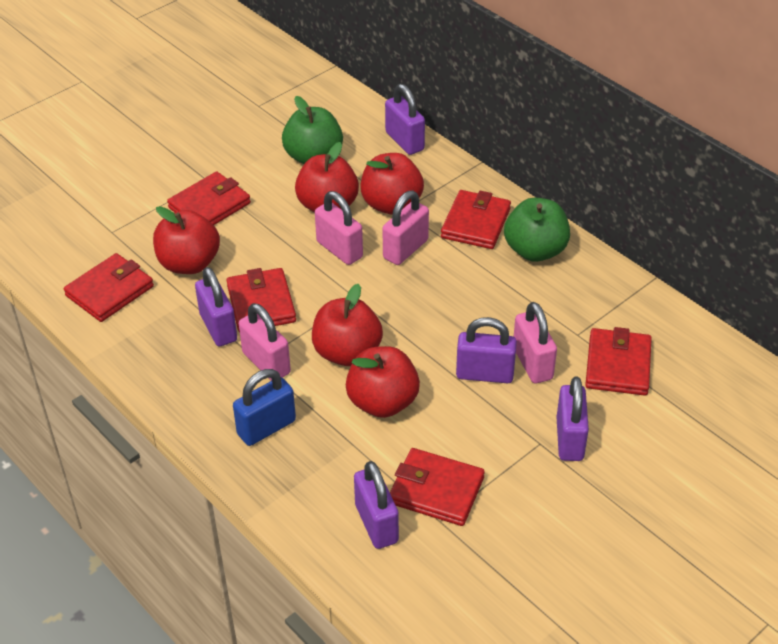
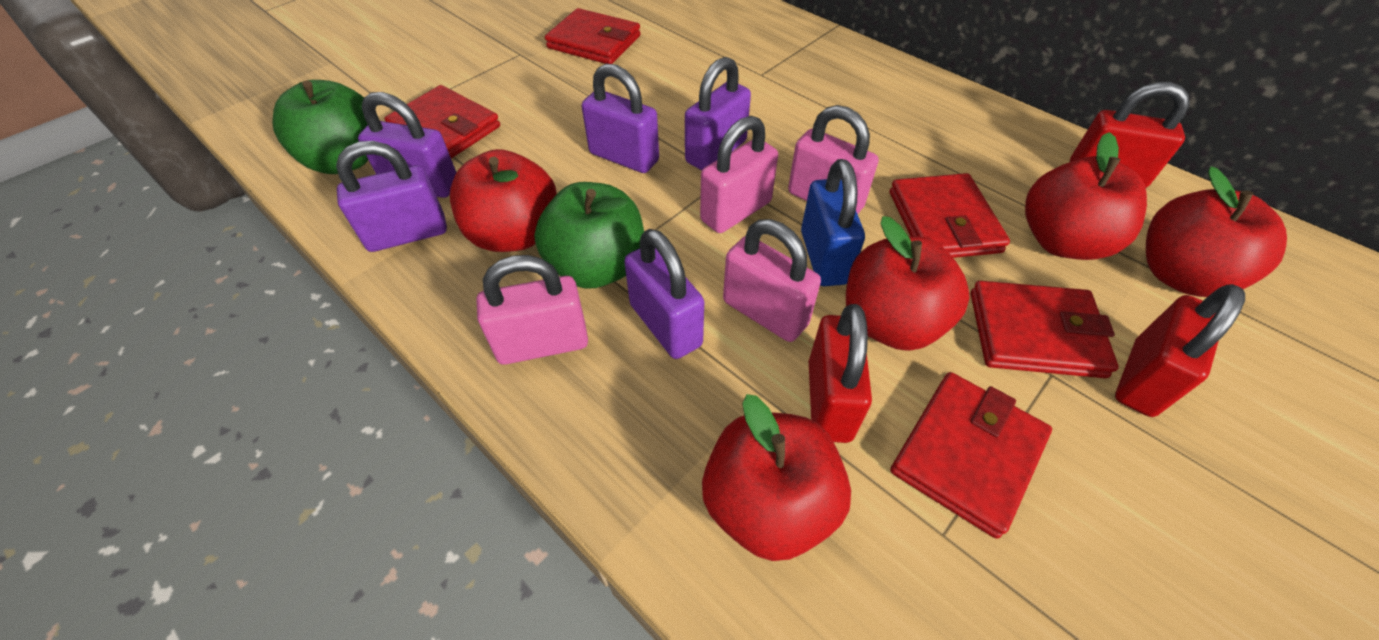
red padlock: 0 -> 3
red wallet: 6 -> 5

